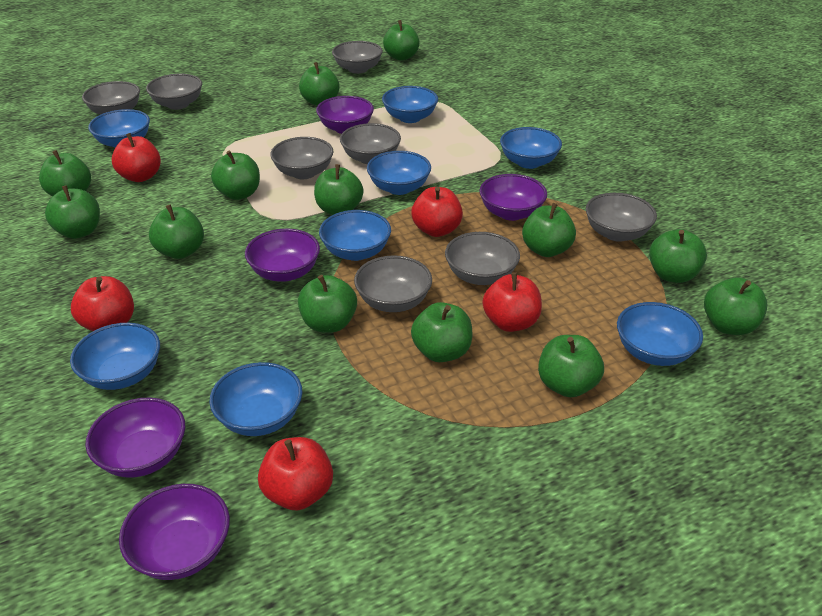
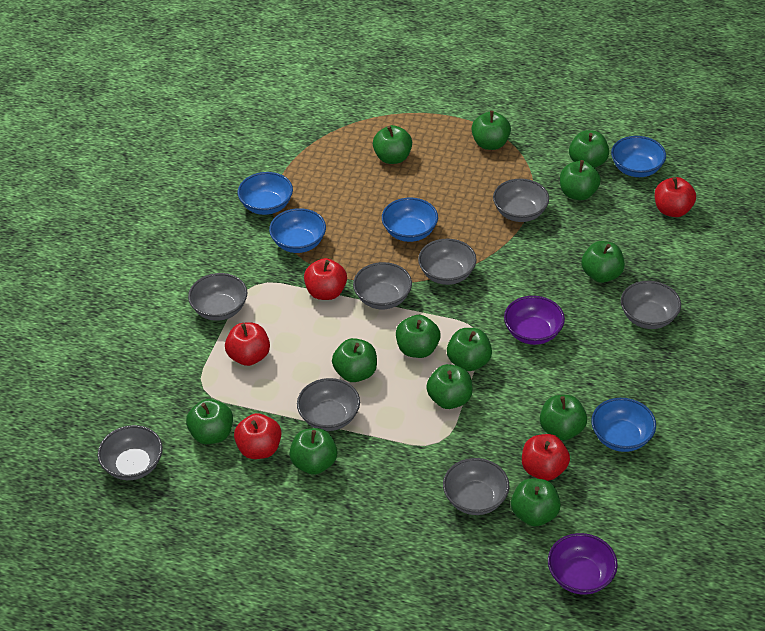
blue bowl: 8 -> 5
purple bowl: 5 -> 2

